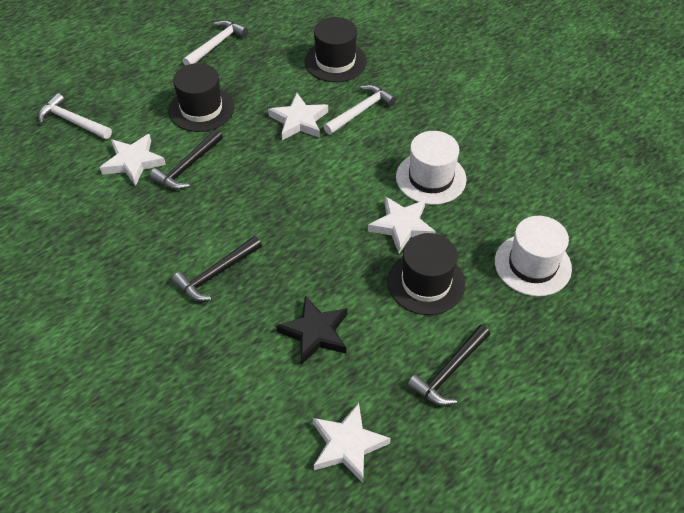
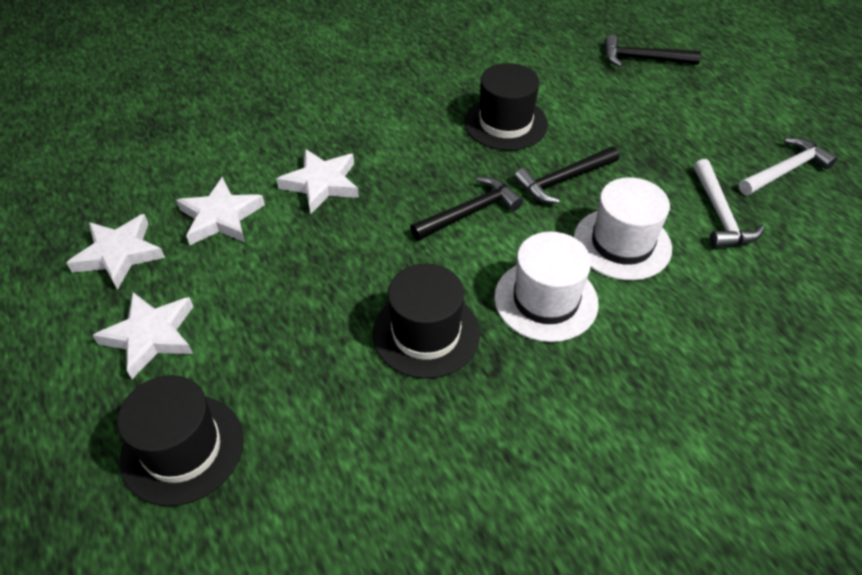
black star: 1 -> 0
white hammer: 3 -> 2

